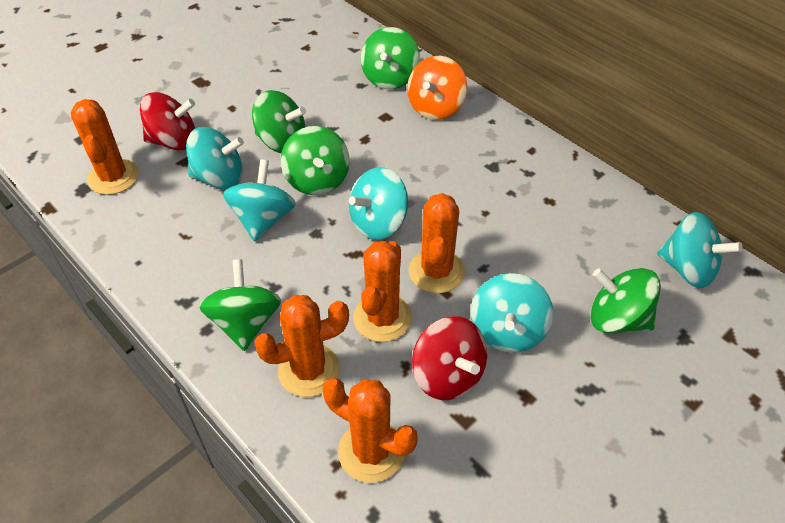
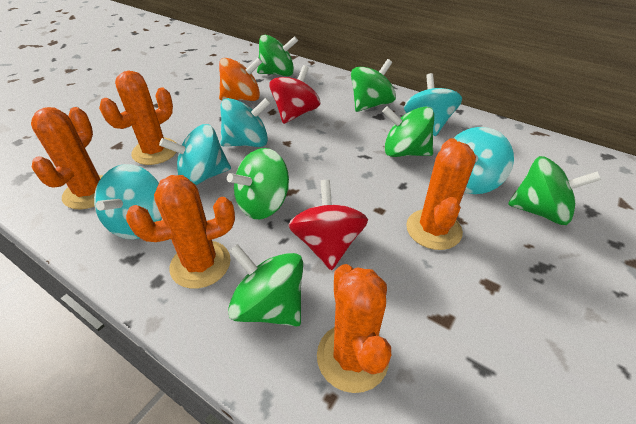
green spinning top: 5 -> 6

